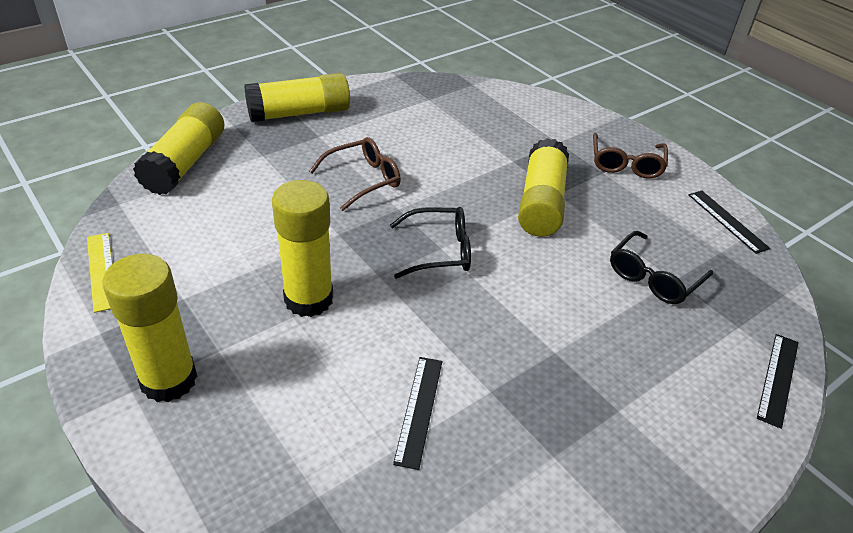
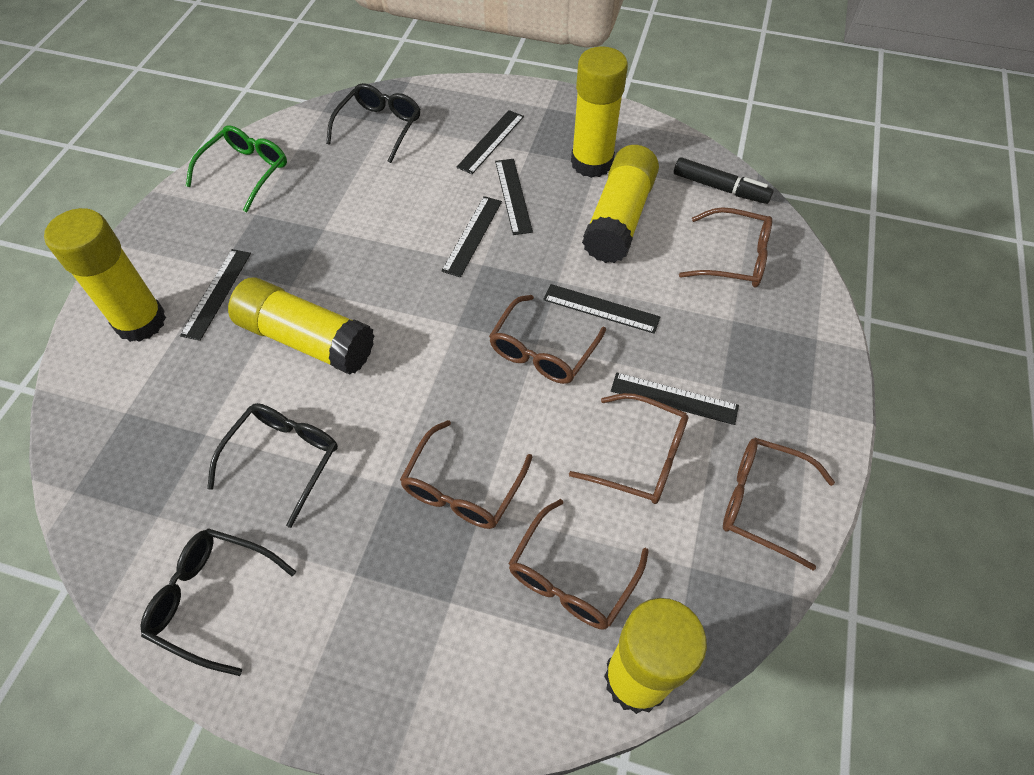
black glasses: 2 -> 3
black marker: 0 -> 1
black ruler: 3 -> 6
brown glasses: 2 -> 6
green glasses: 0 -> 1
yellow ruler: 1 -> 0

